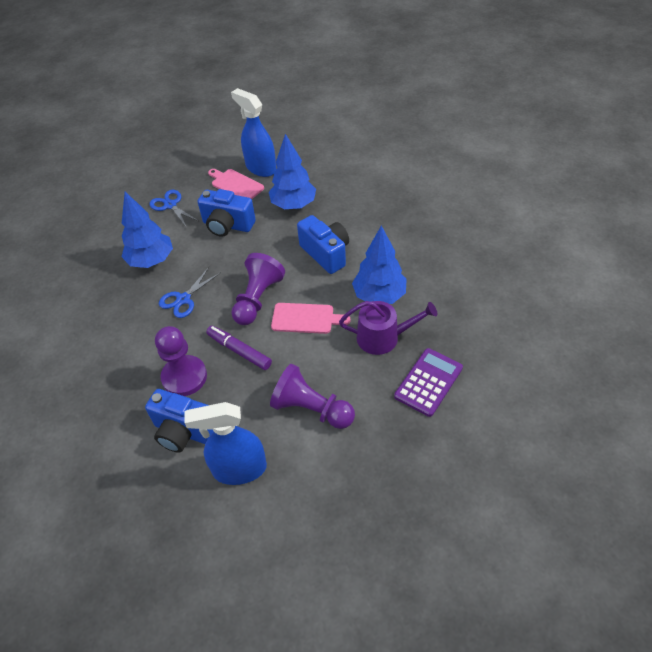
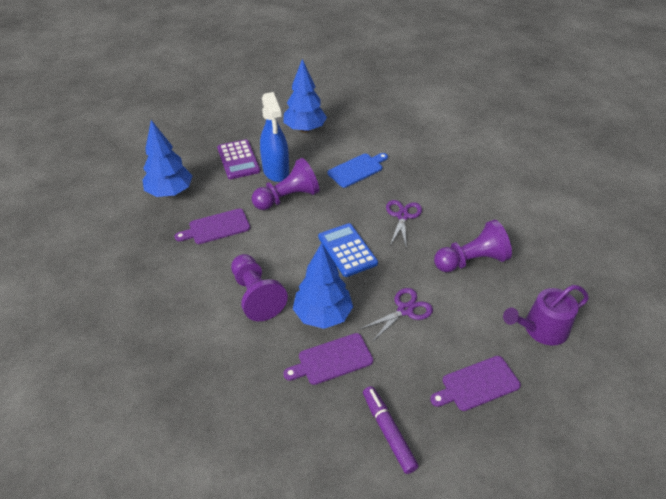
blue calculator: 0 -> 1
blue camera: 3 -> 0
blue cutting board: 0 -> 1
blue scissors: 2 -> 0
blue spray bottle: 2 -> 1
pink cutting board: 2 -> 0
purple cutting board: 0 -> 3
purple scissors: 0 -> 2

